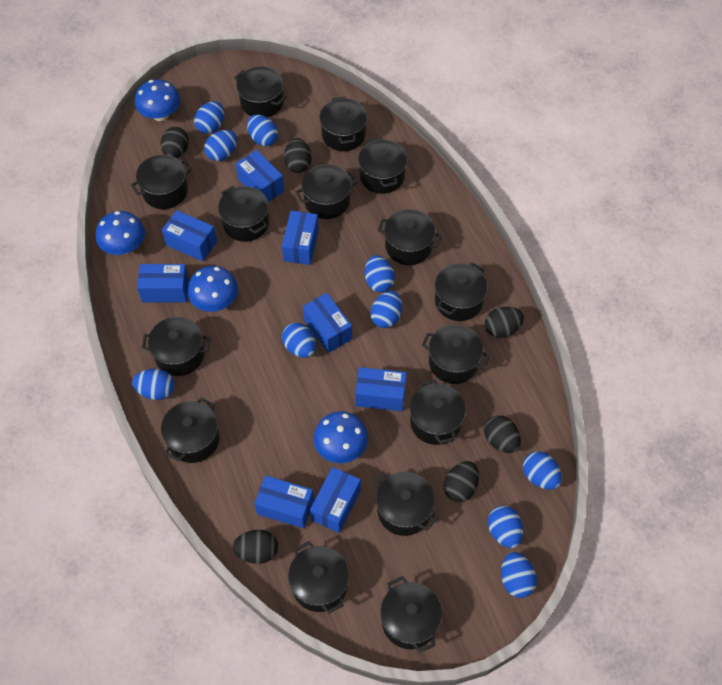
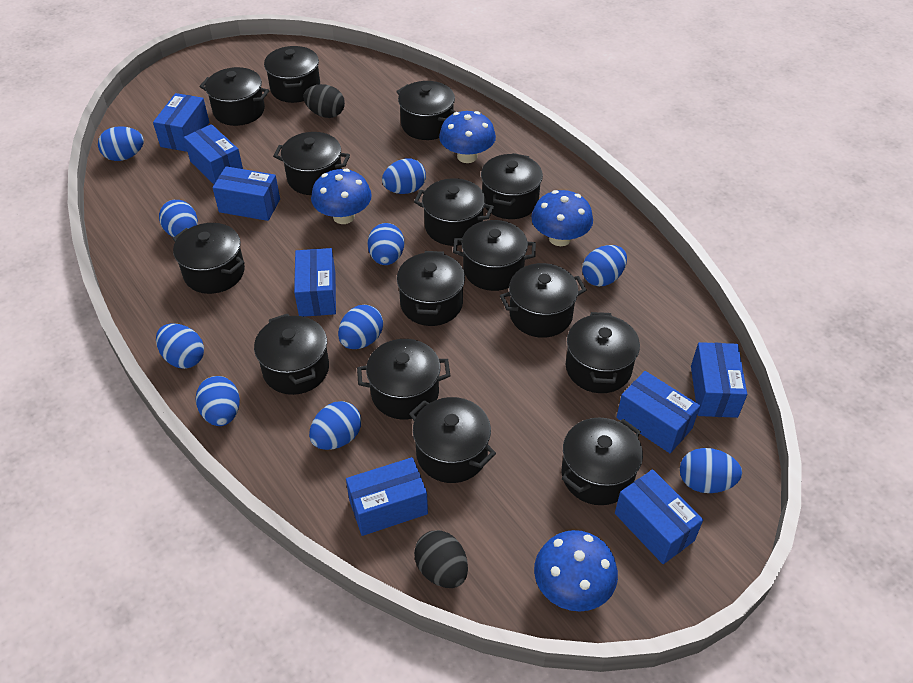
black egg: 6 -> 2

